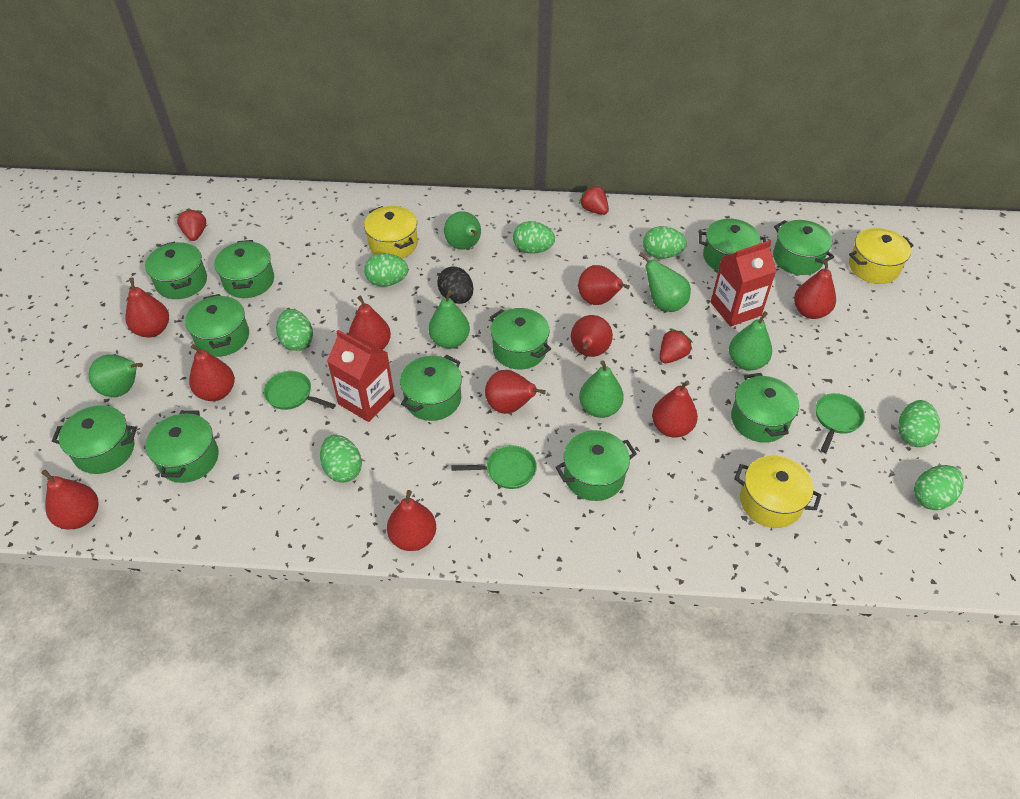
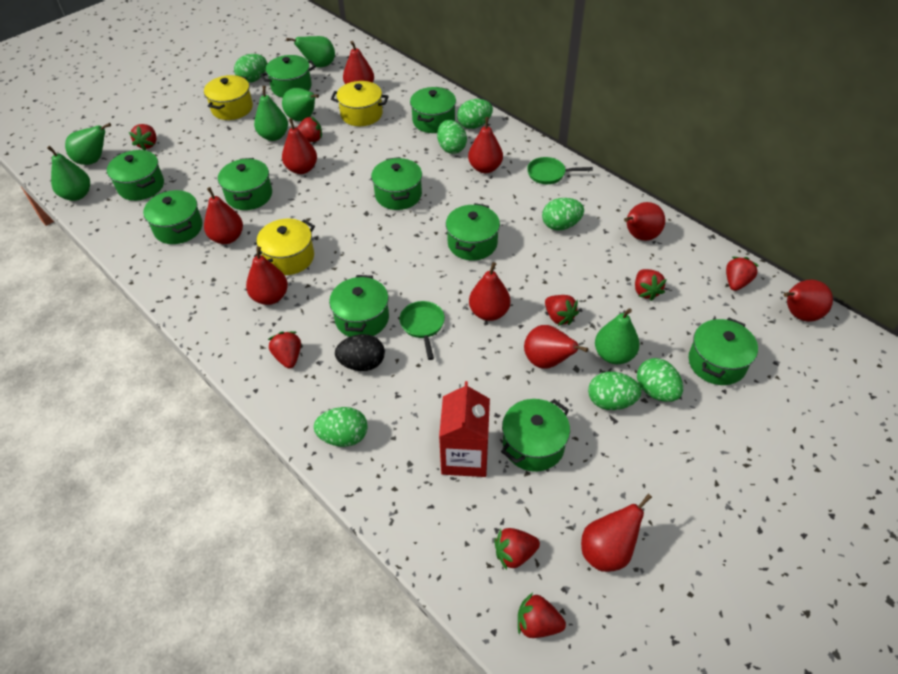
green pan: 3 -> 2
green pot: 11 -> 10
red carton: 2 -> 1
red strawberry: 3 -> 8

